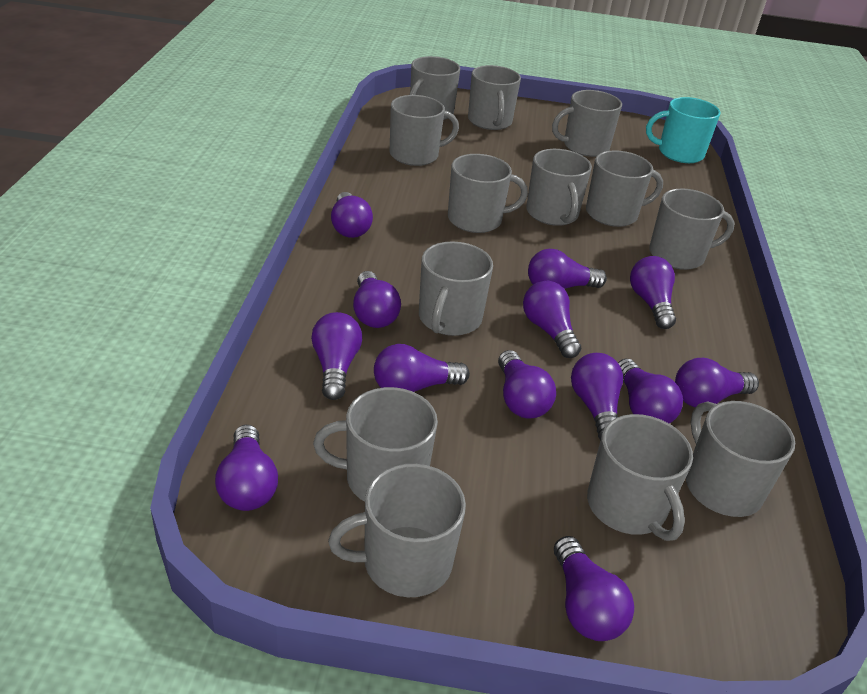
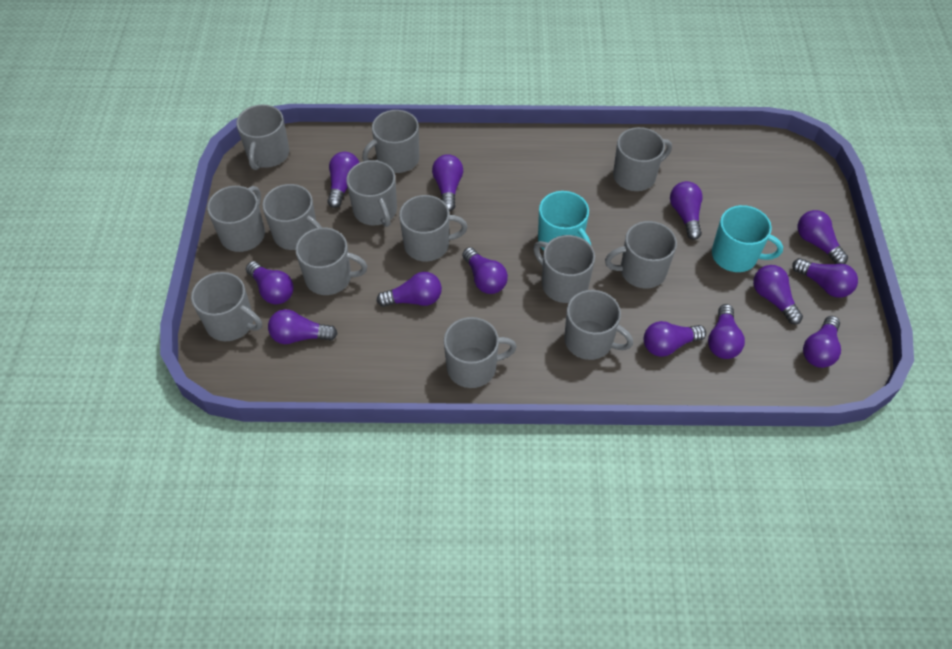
turquoise mug: 1 -> 2

